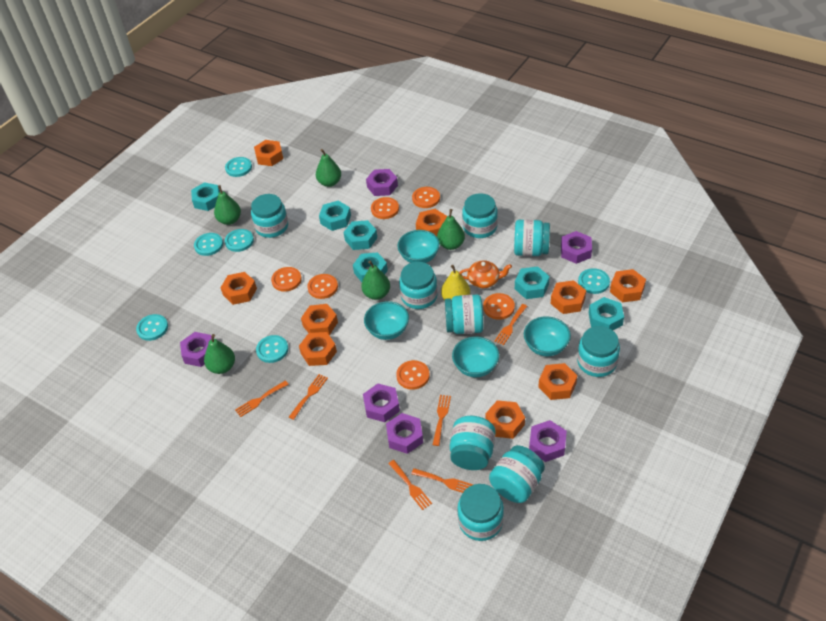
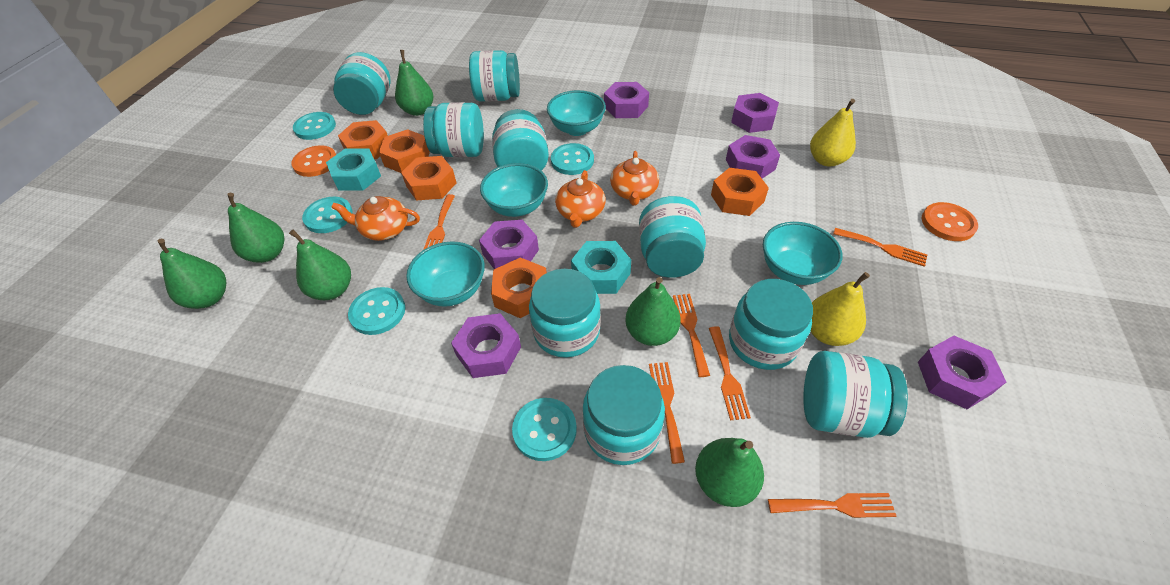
green pear: 5 -> 6
orange button: 6 -> 2
orange nut: 9 -> 5
orange teapot: 1 -> 3
turquoise button: 6 -> 5
turquoise nut: 6 -> 2
yellow pear: 1 -> 2

